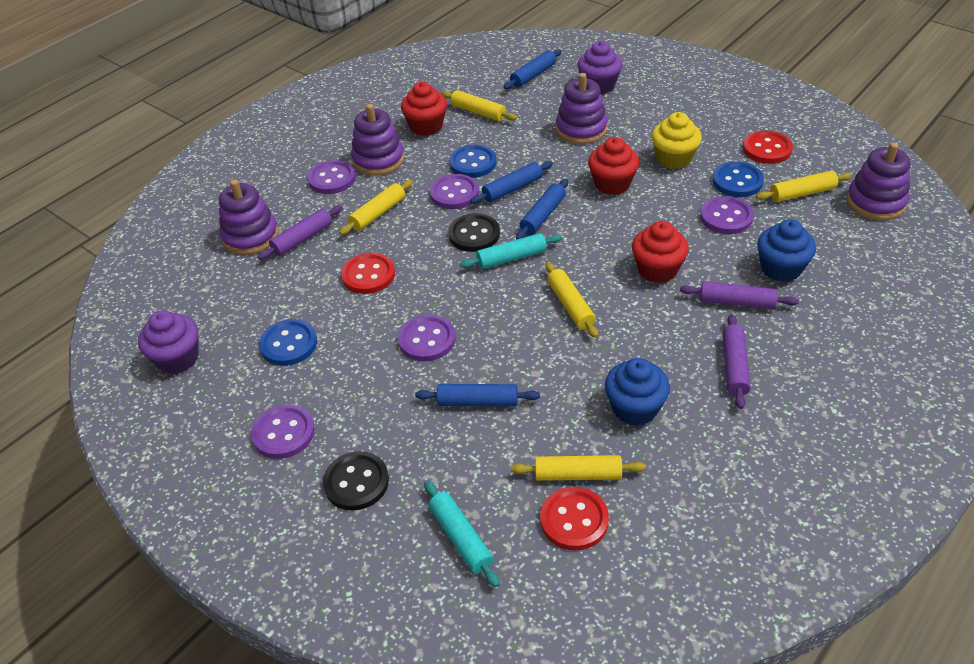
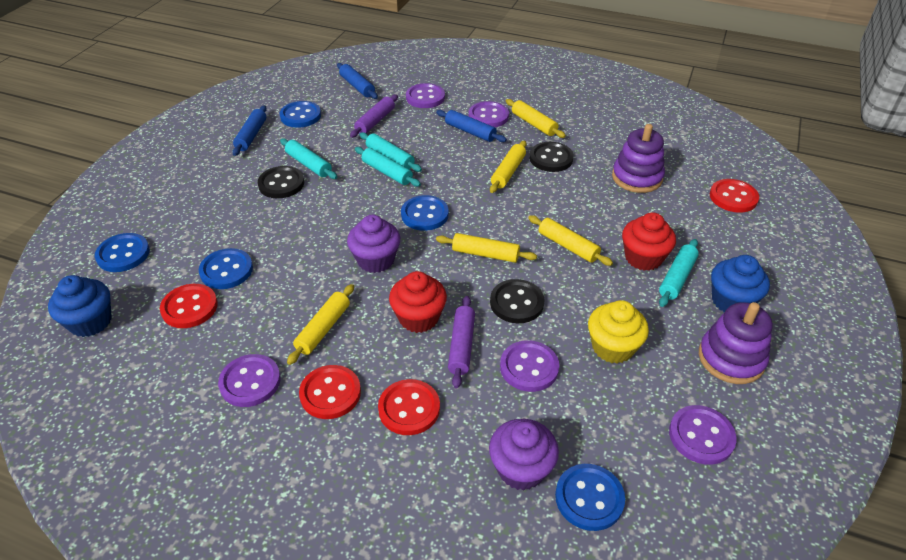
black button: 2 -> 3
blue button: 3 -> 5
blue rolling pin: 4 -> 3
purple rolling pin: 3 -> 2
purple stacking toy: 4 -> 2
red button: 3 -> 4
red cupcake: 3 -> 2
turquoise rolling pin: 2 -> 4

